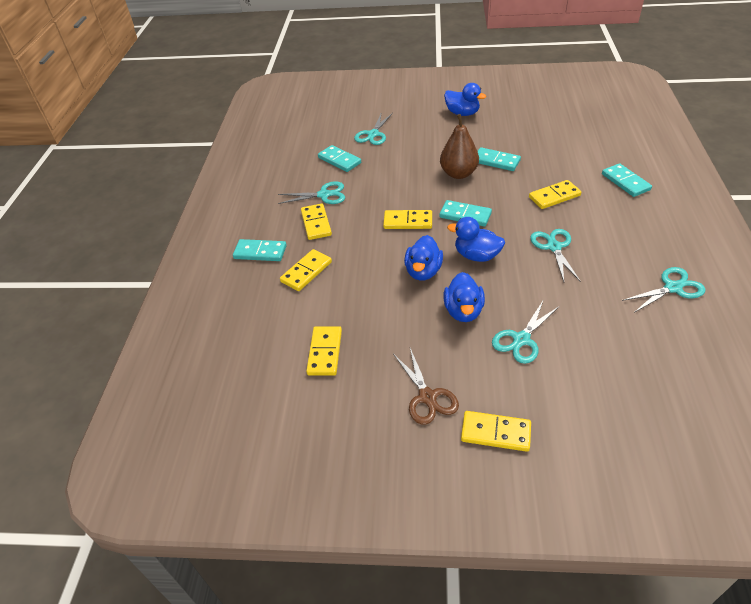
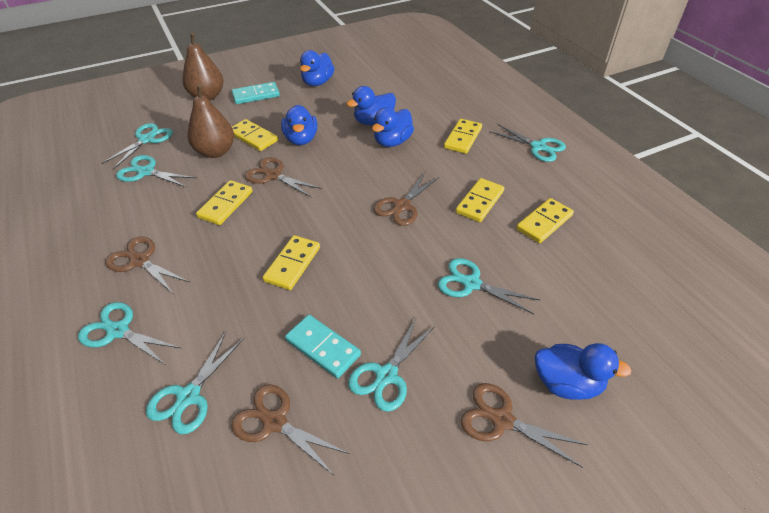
blue duck: 4 -> 5
brown pear: 1 -> 2
brown scissors: 1 -> 5
turquoise domino: 5 -> 2
turquoise scissors: 5 -> 7

